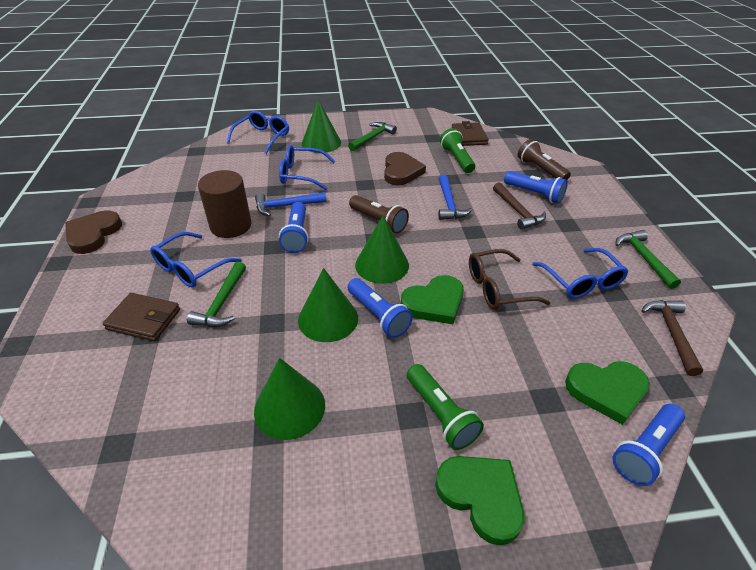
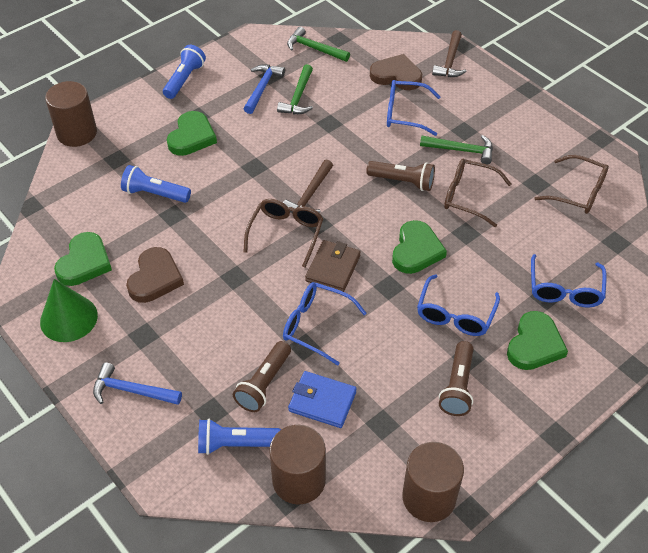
blue flashlight: 4 -> 3
blue wallet: 0 -> 1
brown cylinder: 1 -> 3
brown flashlight: 2 -> 3
brown glasses: 1 -> 3
brown wallet: 2 -> 1
green cone: 4 -> 1
green flashlight: 2 -> 0
green heart: 3 -> 4

